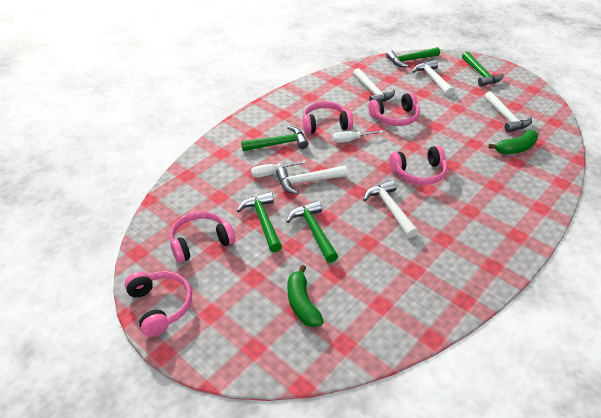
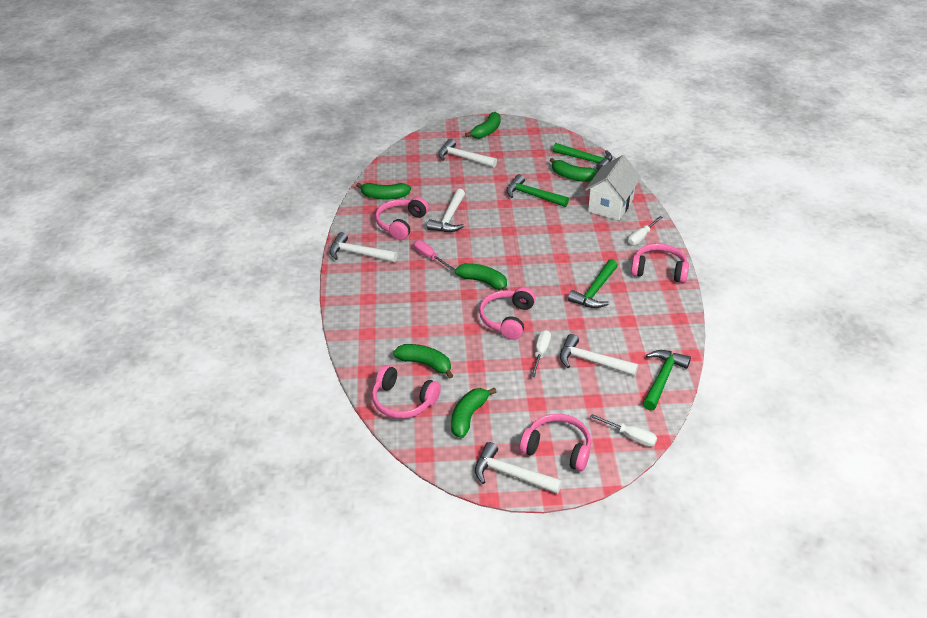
green banana: 2 -> 6
green hammer: 5 -> 4
pink screwdriver: 0 -> 1
white house: 0 -> 1
white screwdriver: 2 -> 3

